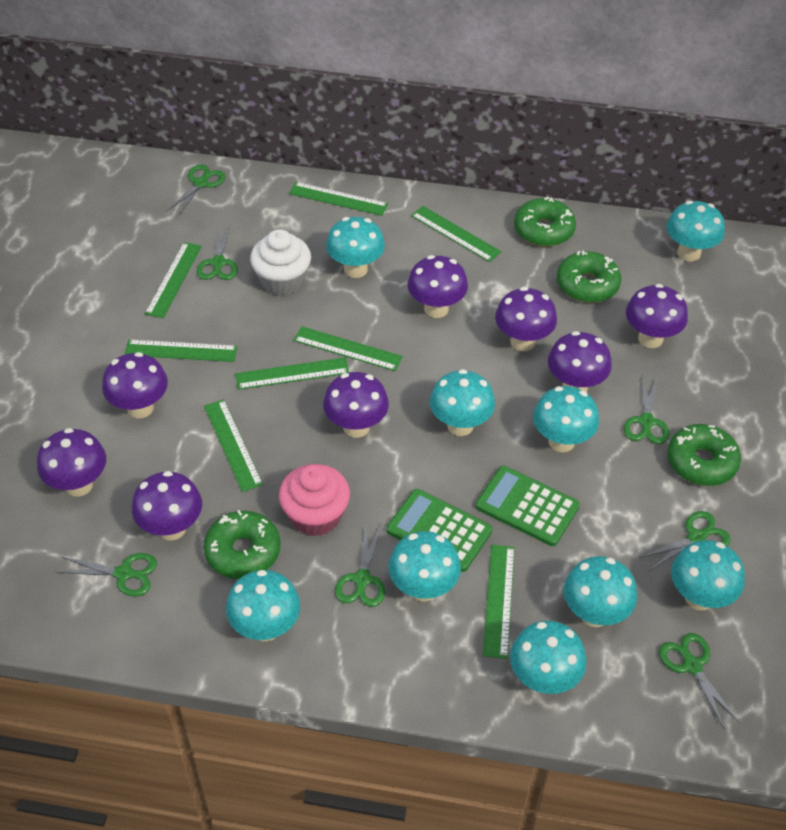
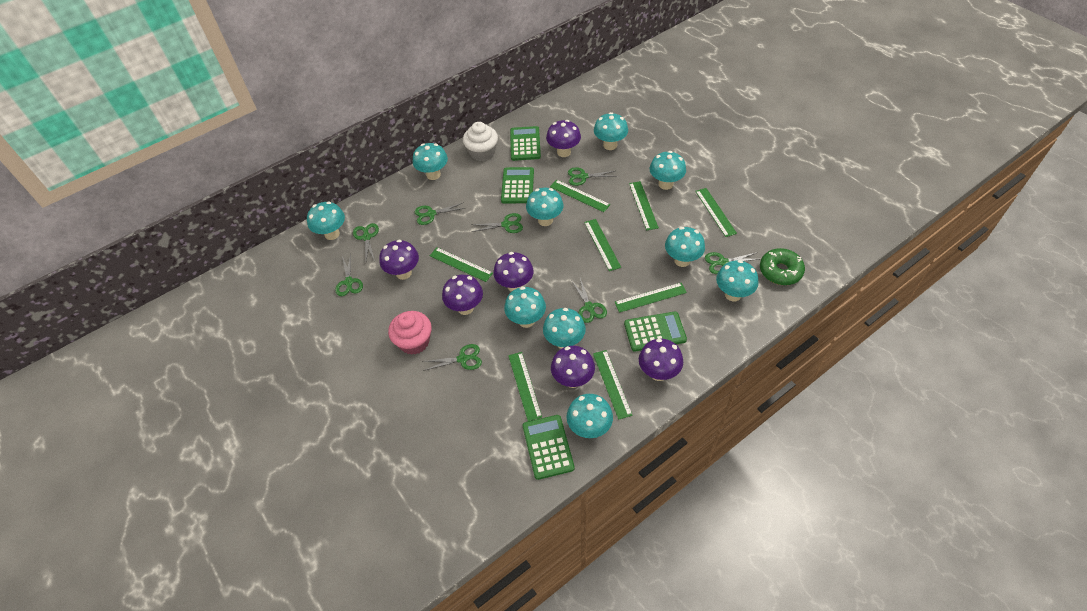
green calculator: 2 -> 4
green donut: 4 -> 1
green scissors: 7 -> 8
purple mushroom: 8 -> 6
turquoise mushroom: 9 -> 10

